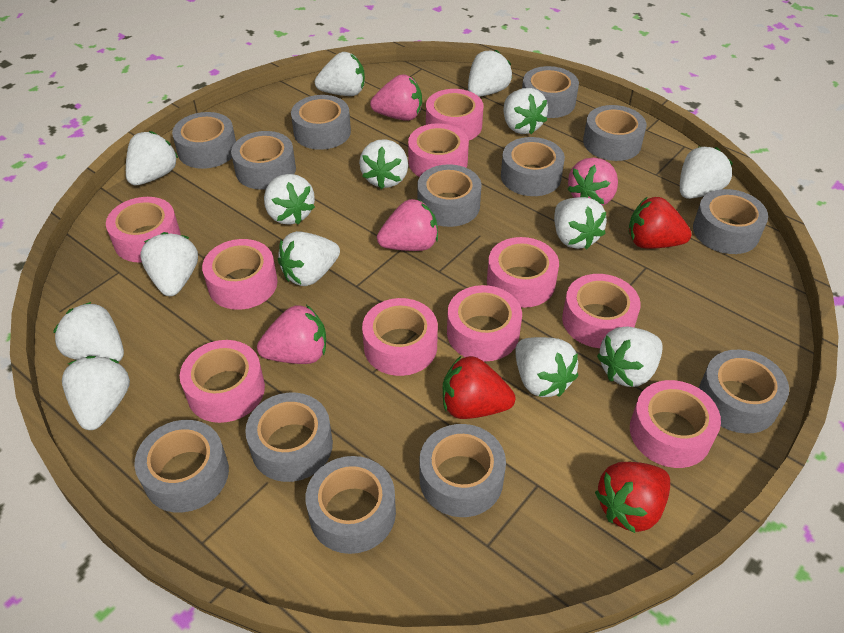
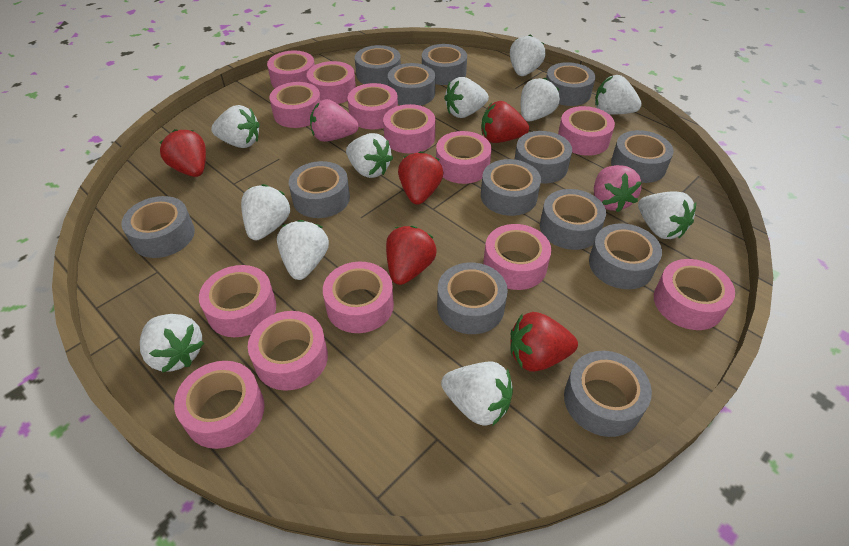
pink strawberry: 4 -> 2
pink tape: 10 -> 13
red strawberry: 3 -> 5
white strawberry: 14 -> 11

